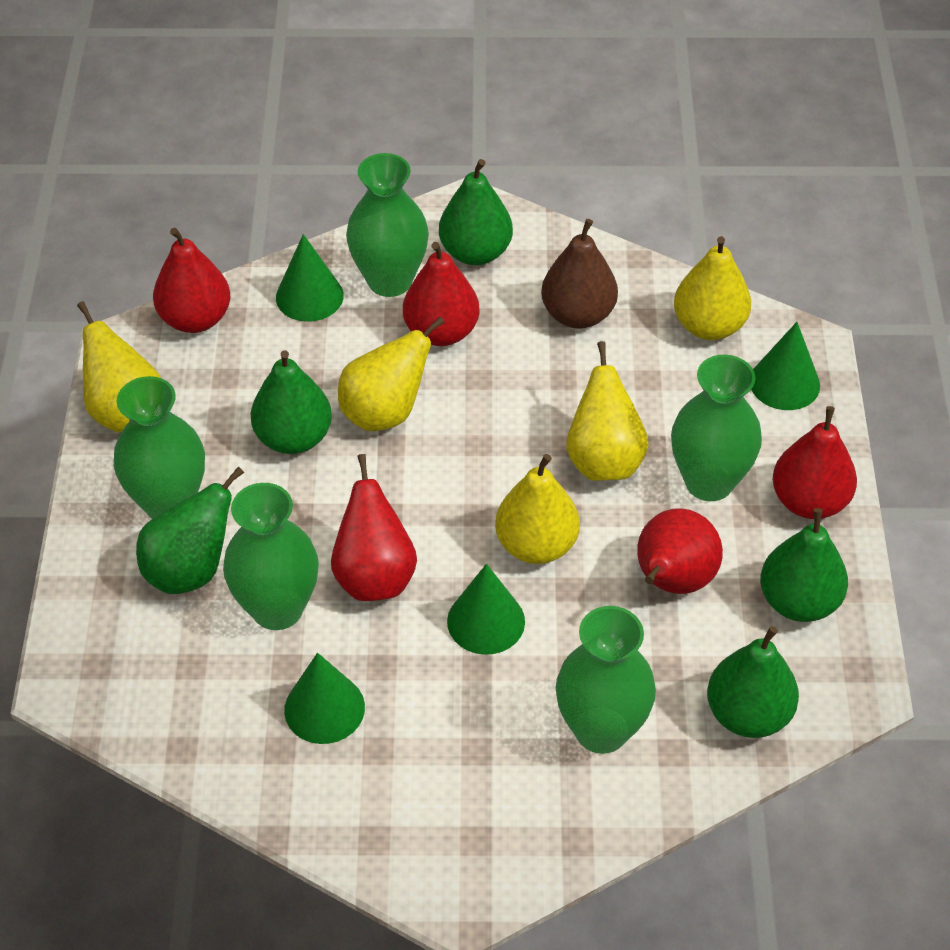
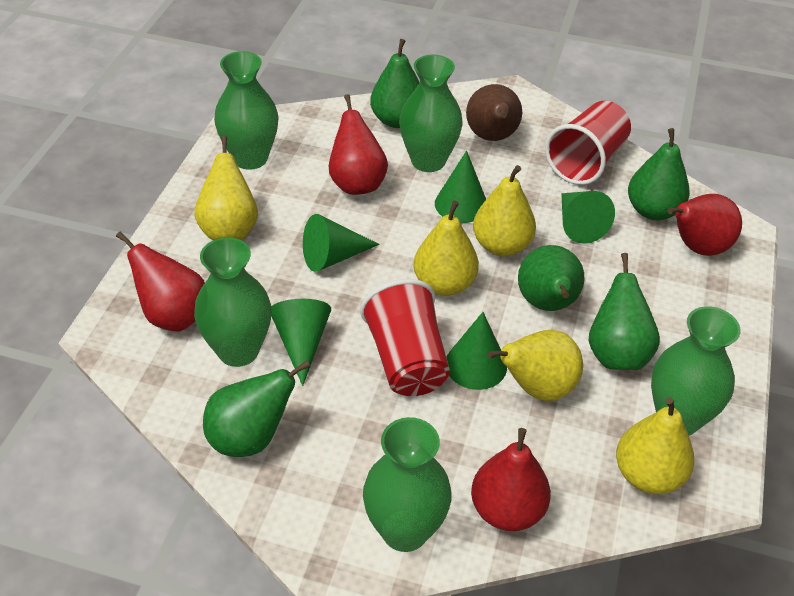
green cone: 4 -> 5
red cup: 0 -> 2
red pear: 5 -> 4

